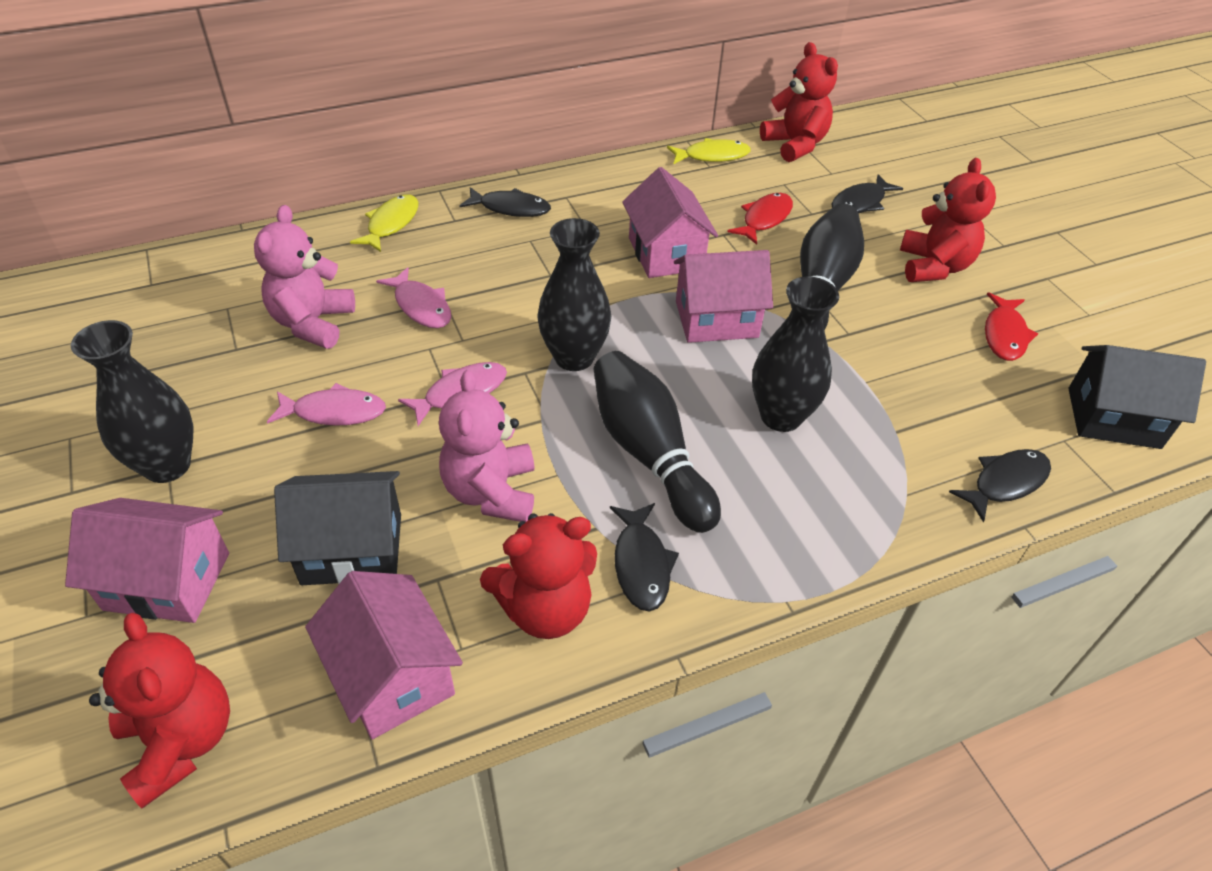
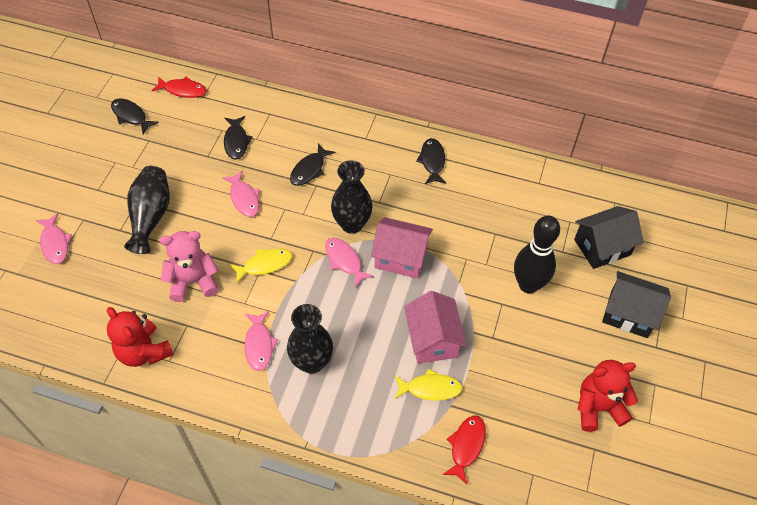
black bowling pin: 2 -> 1
pink fish: 3 -> 4
pink house: 4 -> 2
pink teddy bear: 2 -> 1
red teddy bear: 4 -> 2

